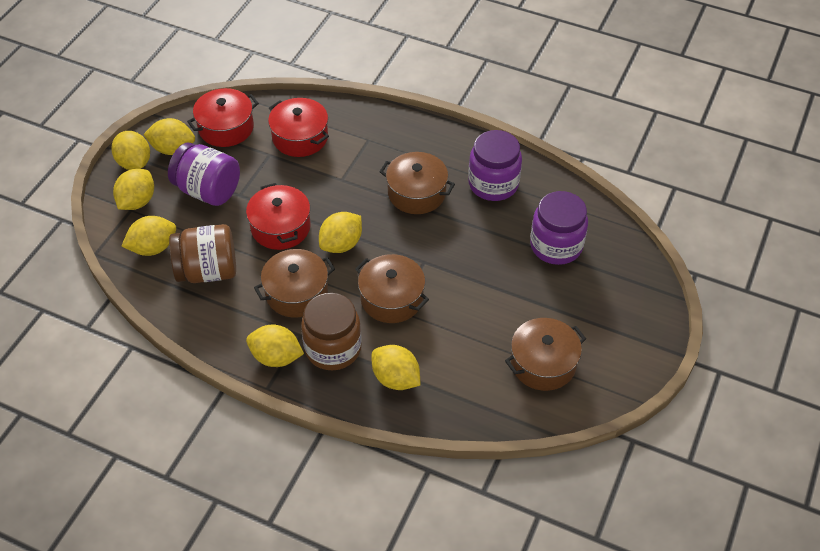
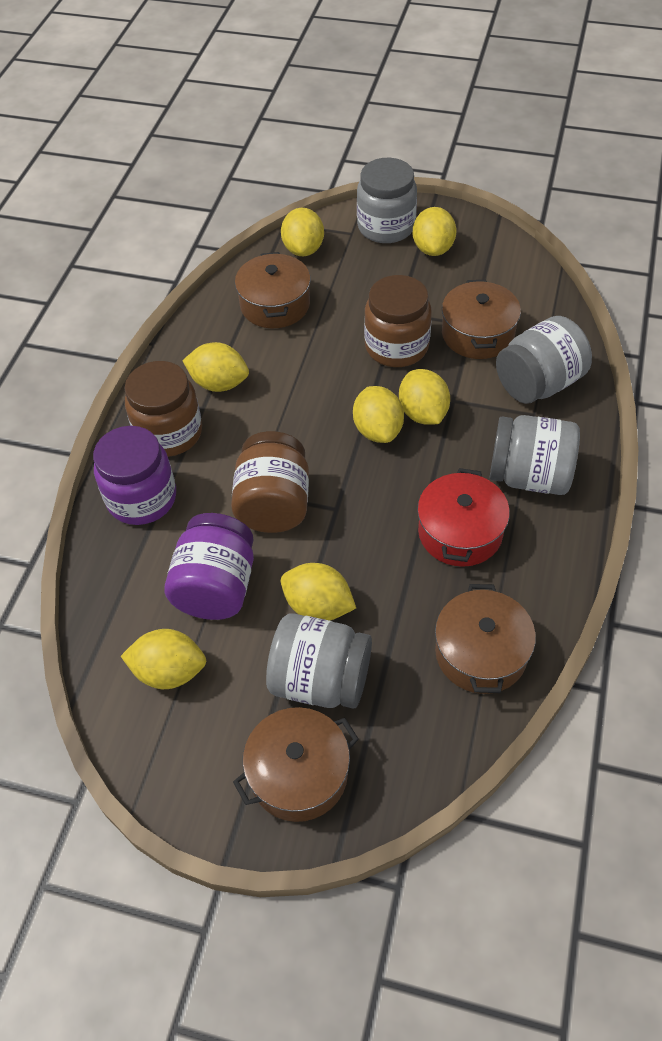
brown jar: 2 -> 3
grey jar: 0 -> 4
purple jar: 3 -> 2
red pot: 3 -> 1

